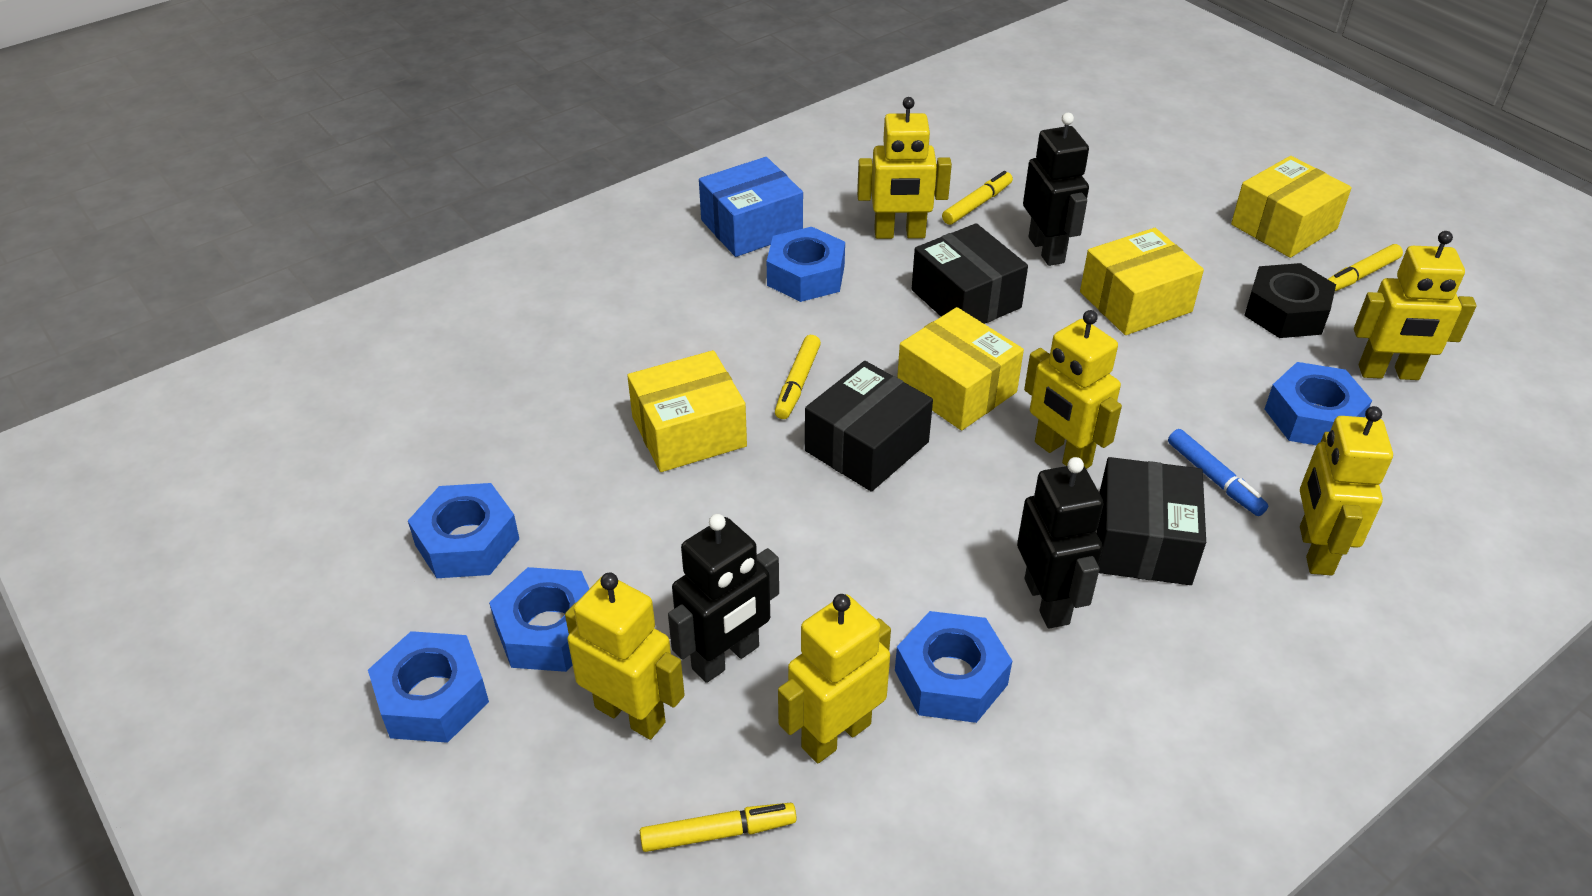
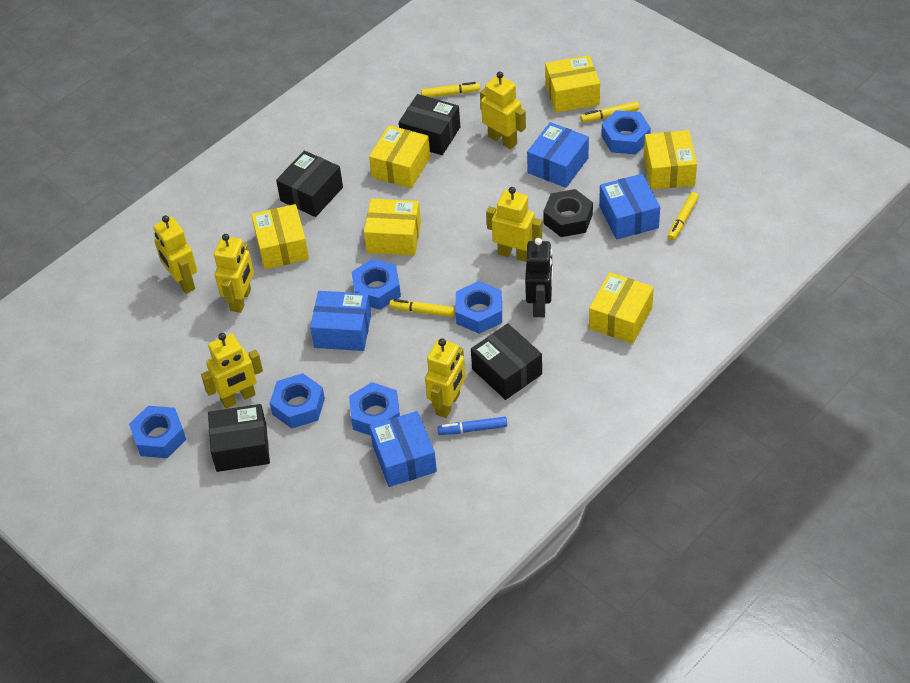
black box: 3 -> 4
black robot: 3 -> 1
blue box: 1 -> 4
yellow box: 4 -> 6

